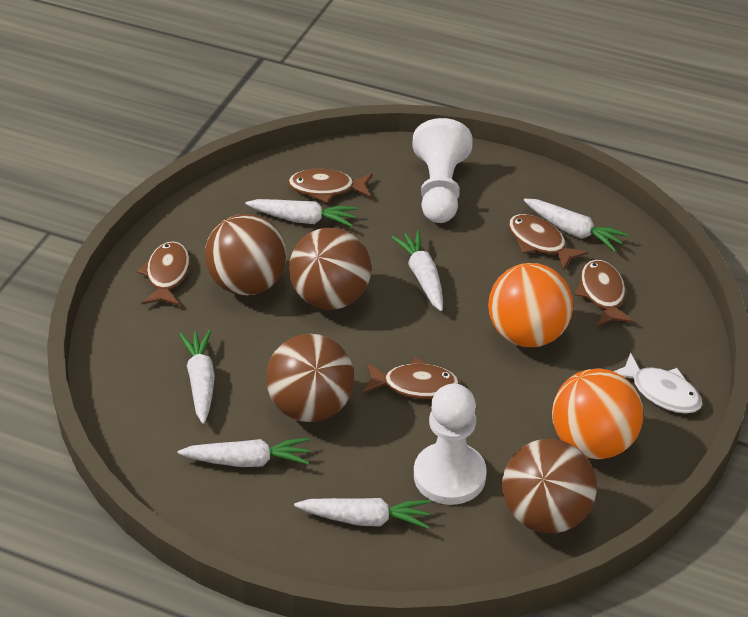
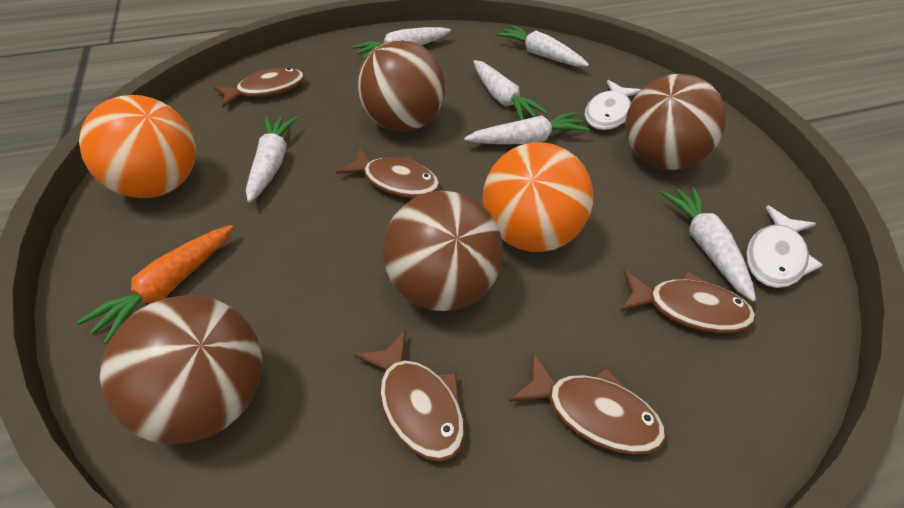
orange carrot: 0 -> 1
white fish: 1 -> 2
white pawn: 2 -> 0

